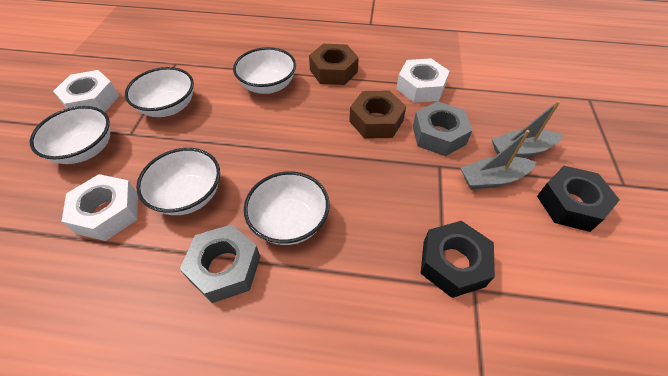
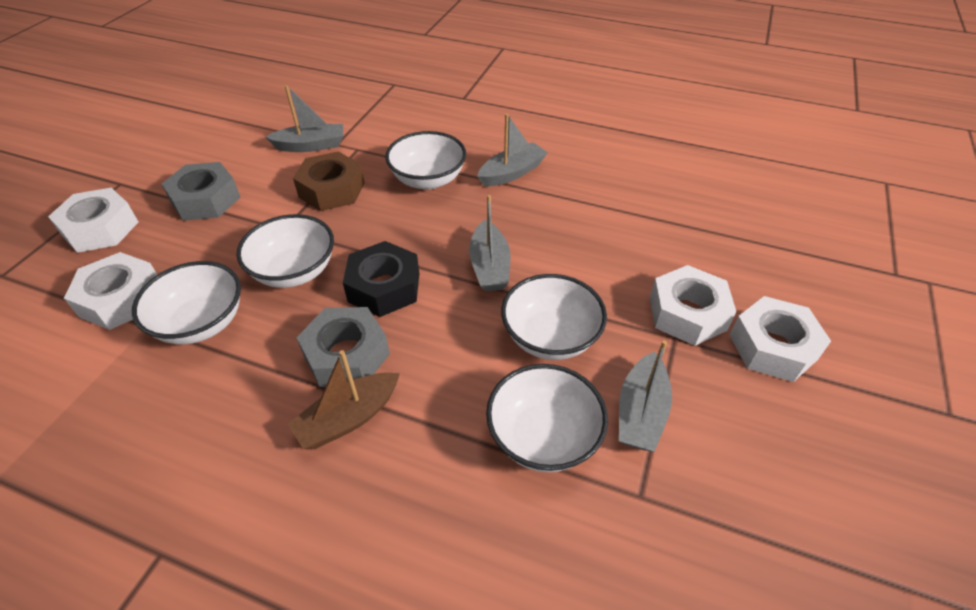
black nut: 2 -> 1
brown boat: 0 -> 1
brown nut: 2 -> 1
grey boat: 2 -> 4
white nut: 3 -> 4

